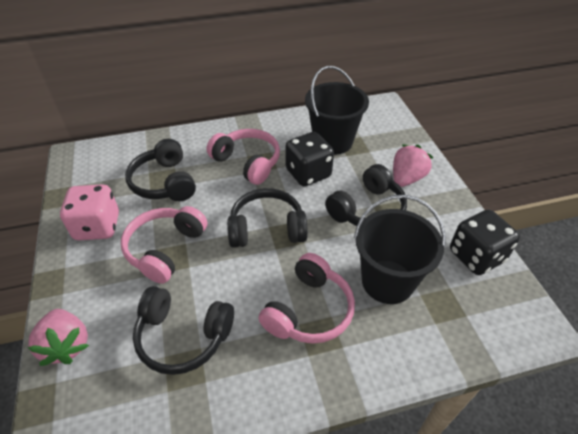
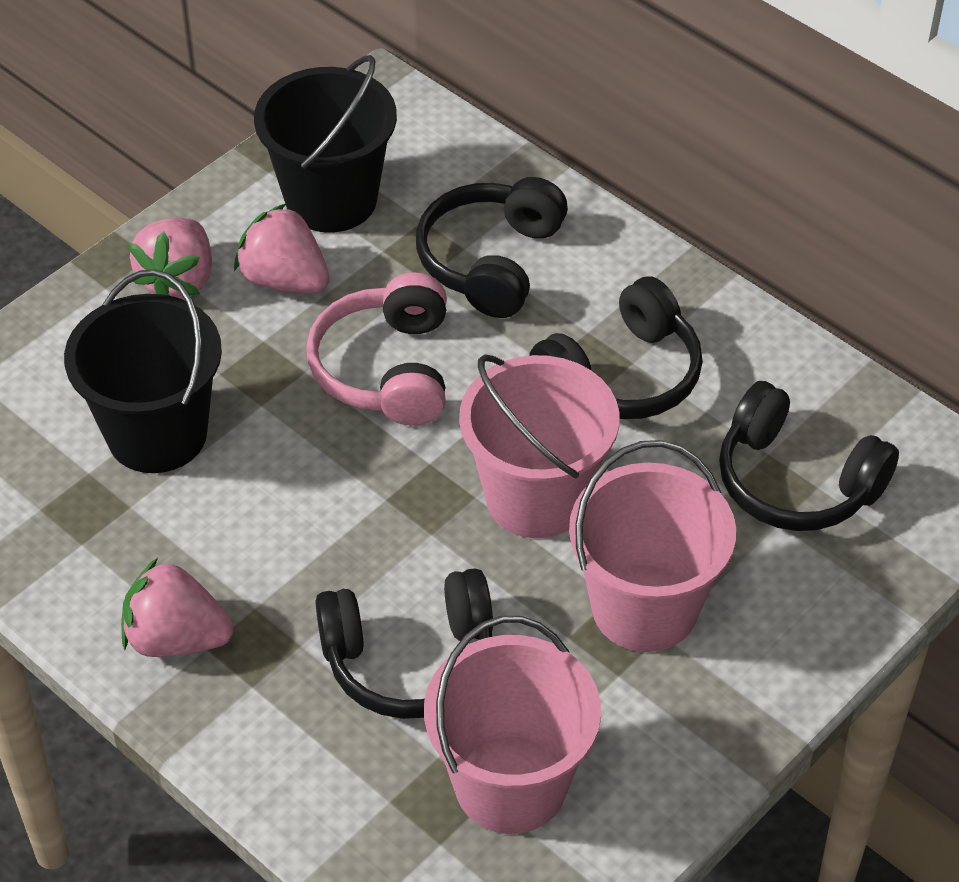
black dice: 2 -> 0
pink bucket: 0 -> 3
pink dice: 1 -> 0
pink headphones: 3 -> 1
pink strawberry: 2 -> 3

